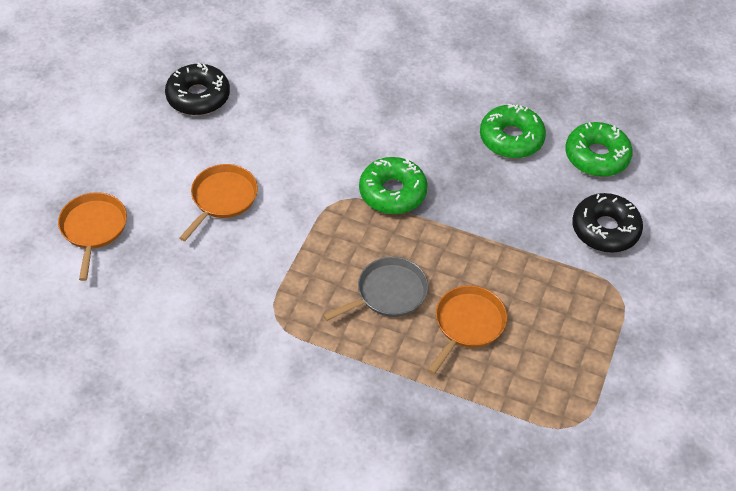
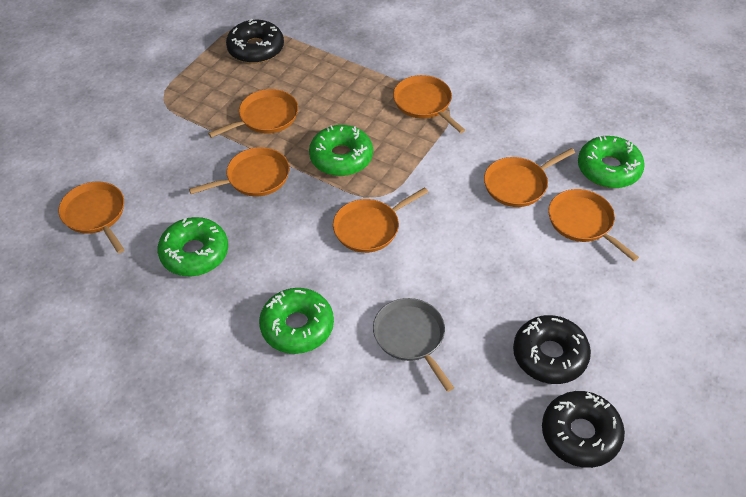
black donut: 2 -> 3
green donut: 3 -> 4
orange pan: 3 -> 7

